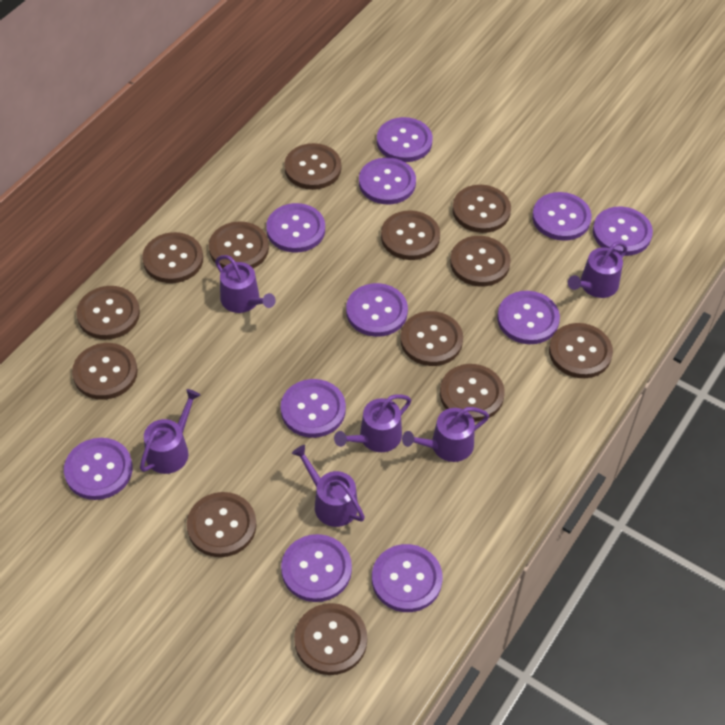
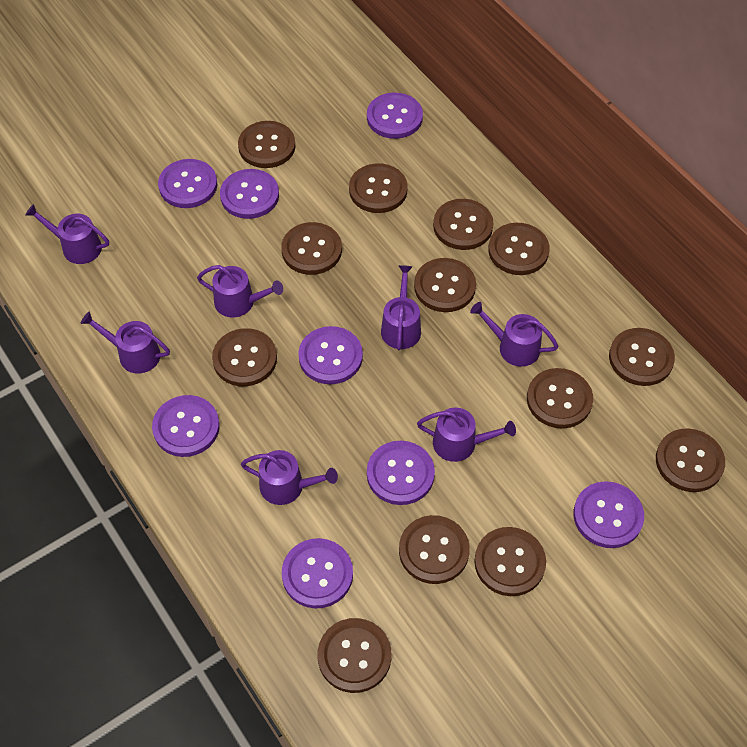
purple button: 11 -> 8
purple watering can: 6 -> 7

